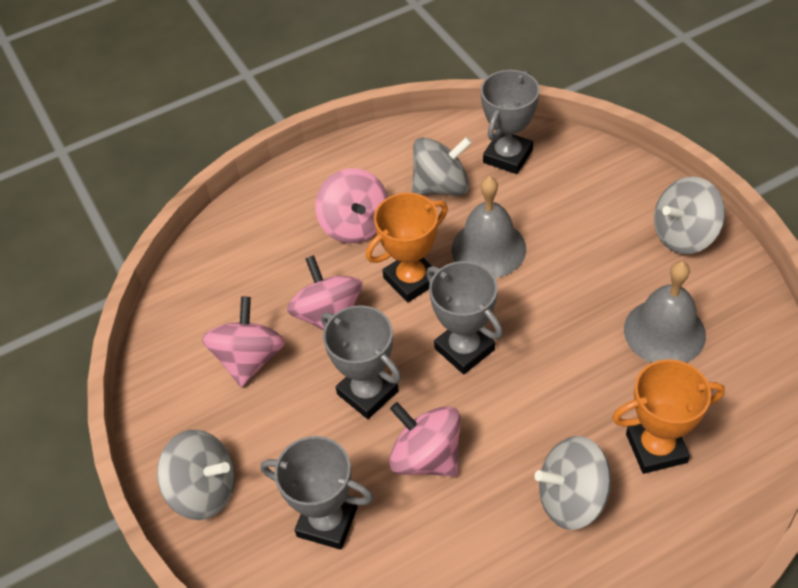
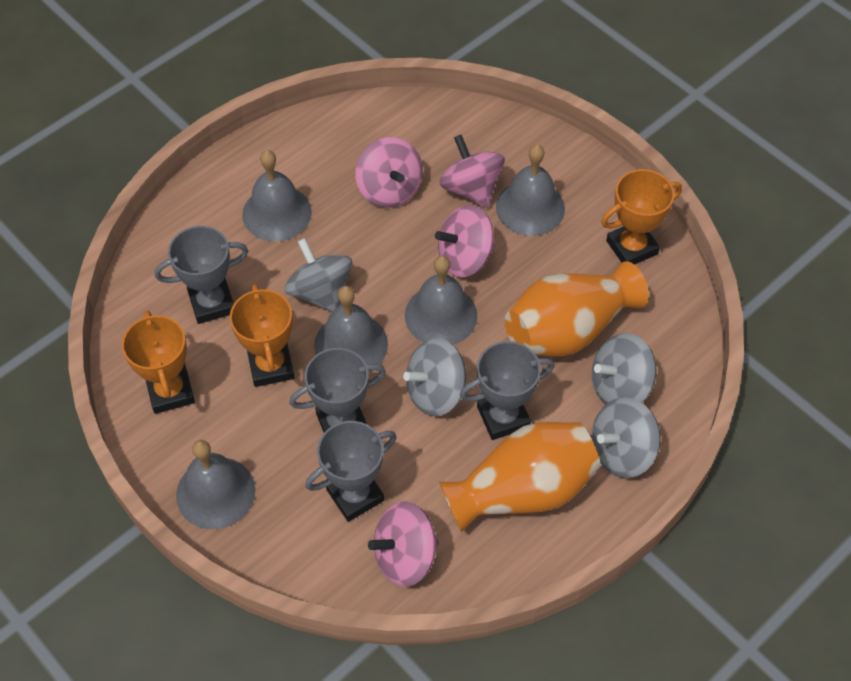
grey bell: 2 -> 5
orange trophy: 2 -> 3
orange vase: 0 -> 2

